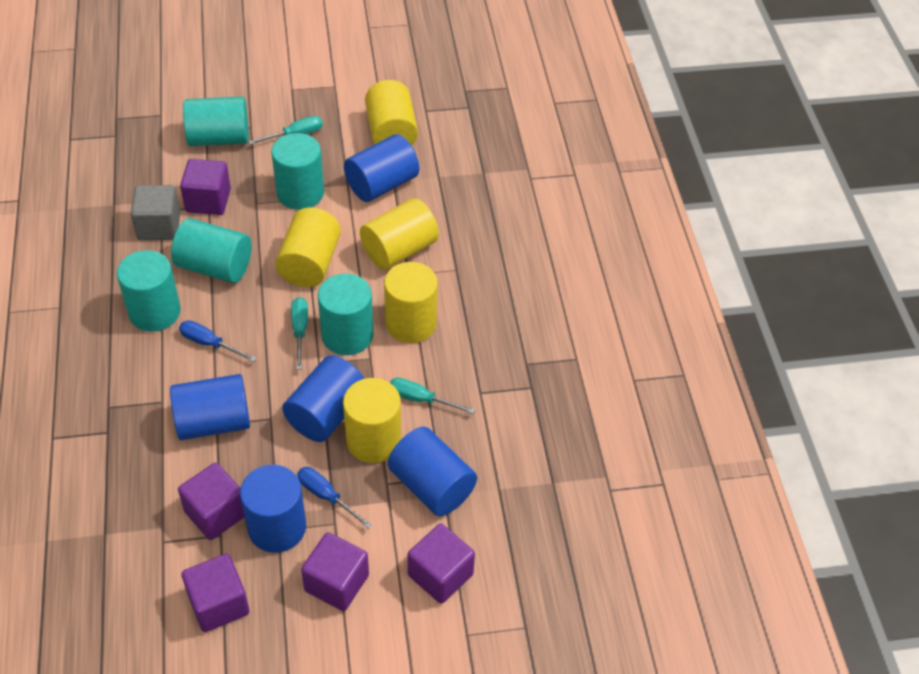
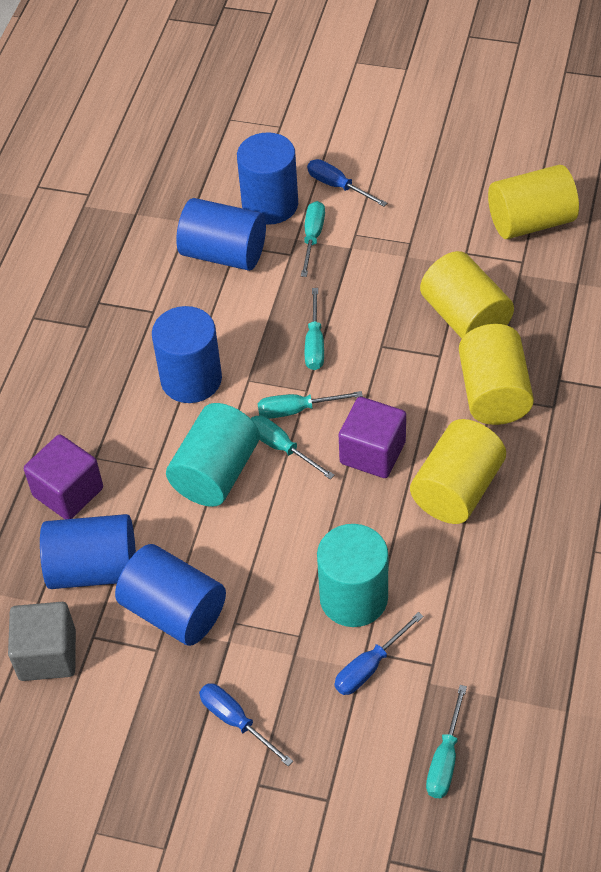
blue screwdriver: 2 -> 3
purple cube: 5 -> 2
turquoise cylinder: 5 -> 2
turquoise screwdriver: 3 -> 5
yellow cylinder: 5 -> 4

